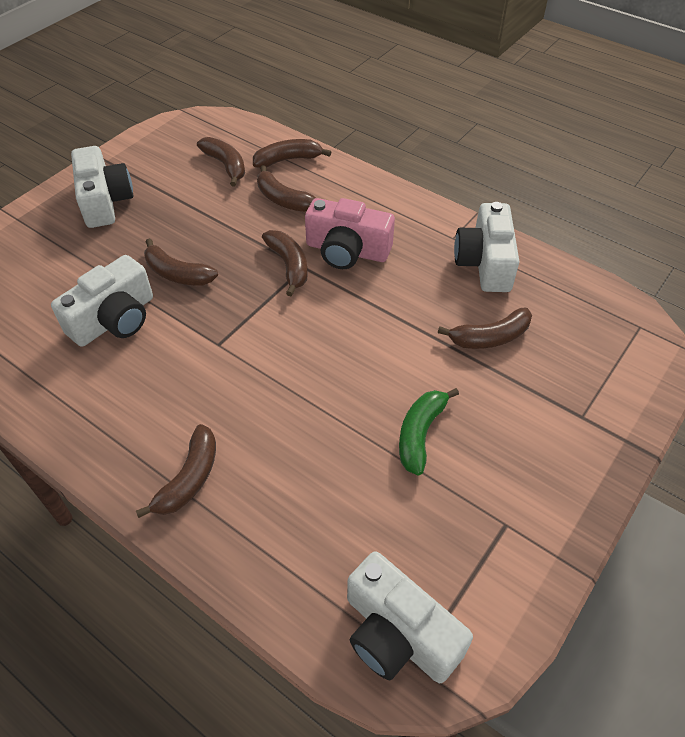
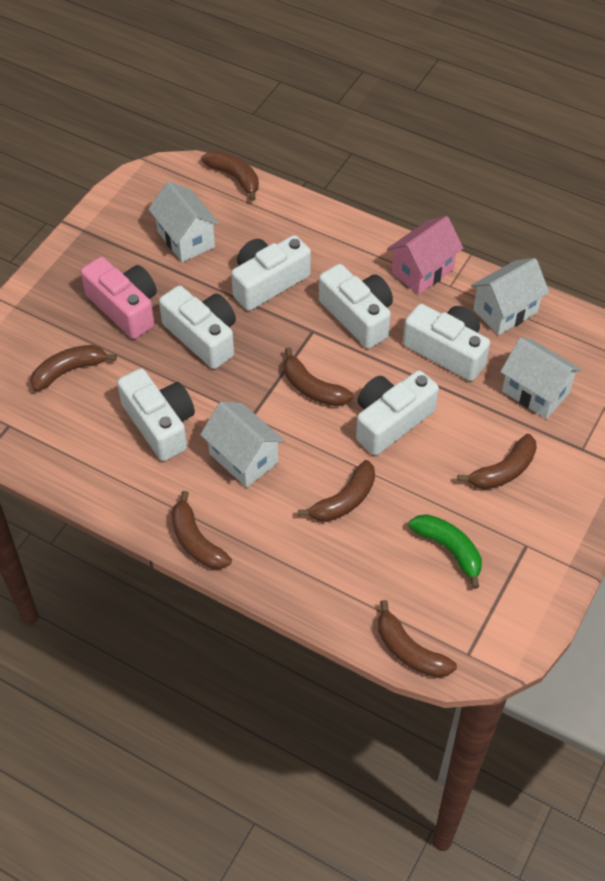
pink house: 0 -> 1
white camera: 4 -> 6
white house: 0 -> 4

